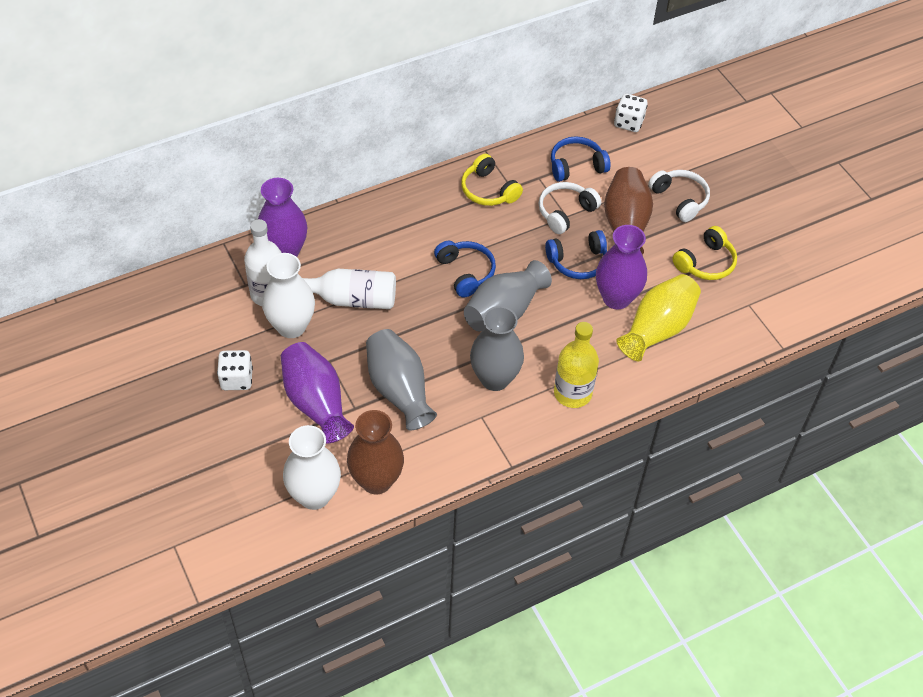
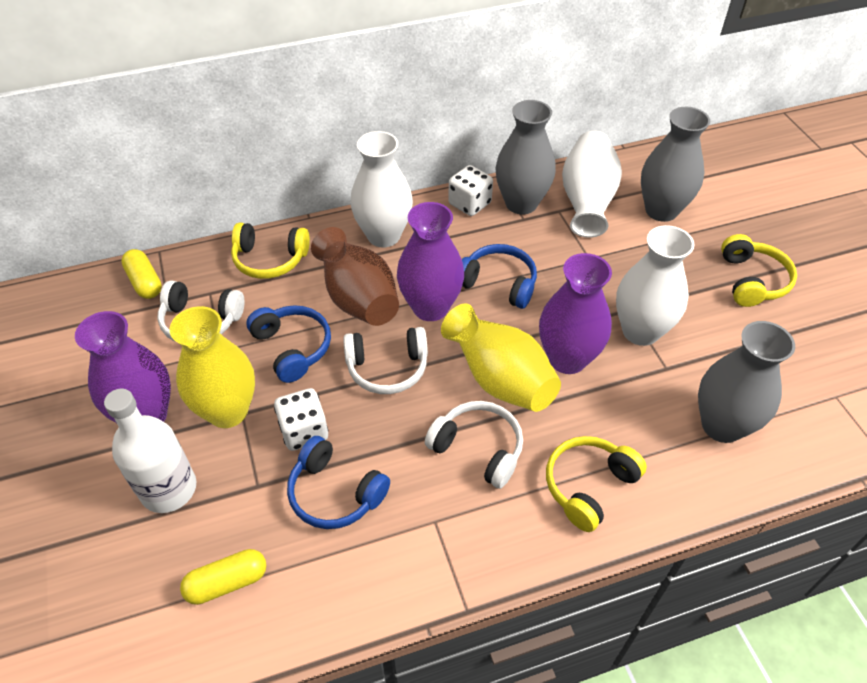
brown vase: 2 -> 1
white bottle: 2 -> 1
white headphones: 2 -> 3
white vase: 2 -> 3
yellow bottle: 1 -> 0
yellow capsule: 0 -> 2
yellow headphones: 2 -> 3
yellow vase: 1 -> 2

